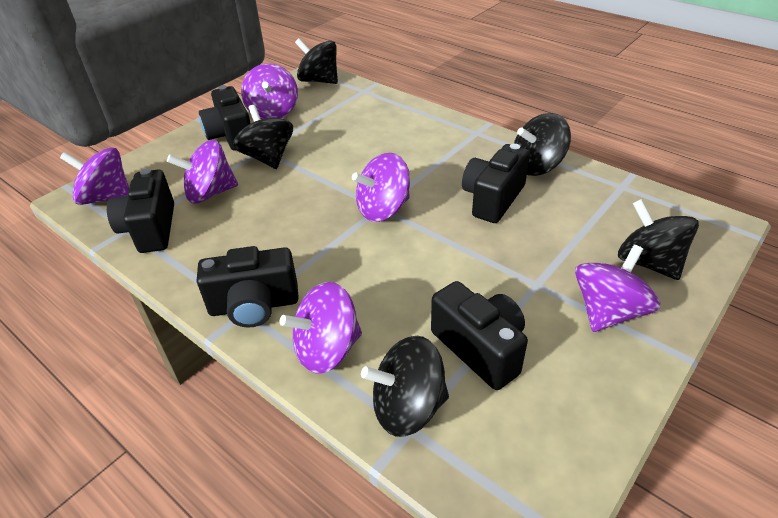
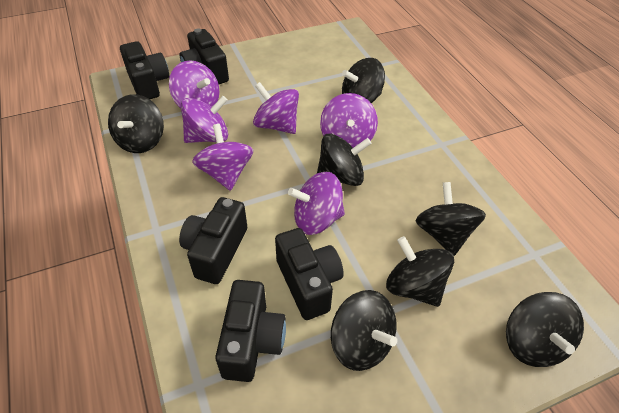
black spinning top: 5 -> 7

